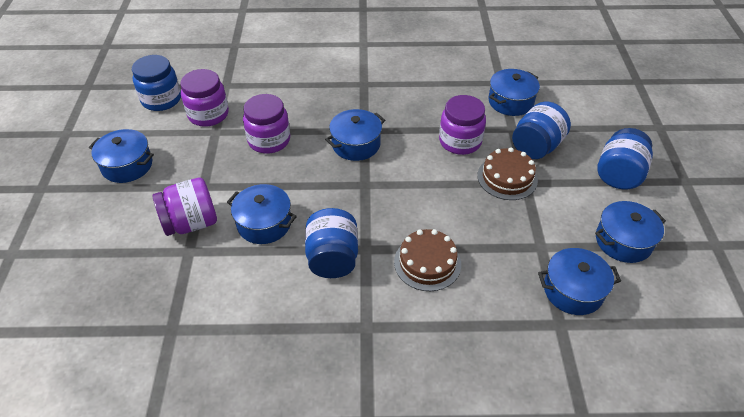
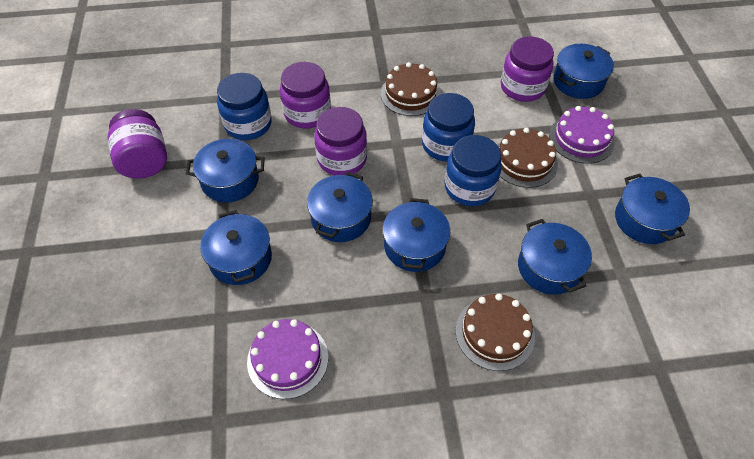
blue jar: 4 -> 3
blue pot: 6 -> 7
brown cake: 2 -> 3
purple cake: 0 -> 2

